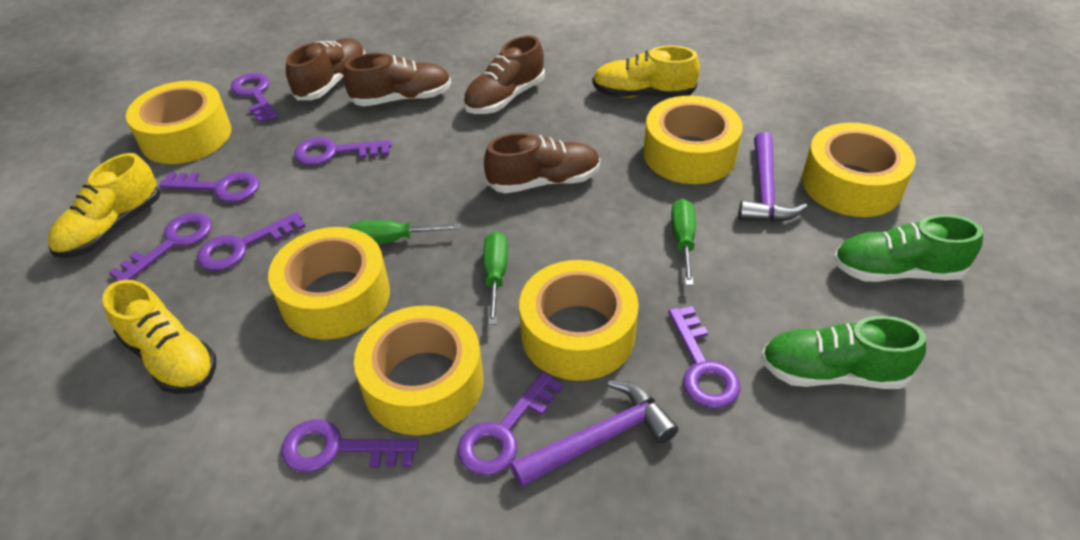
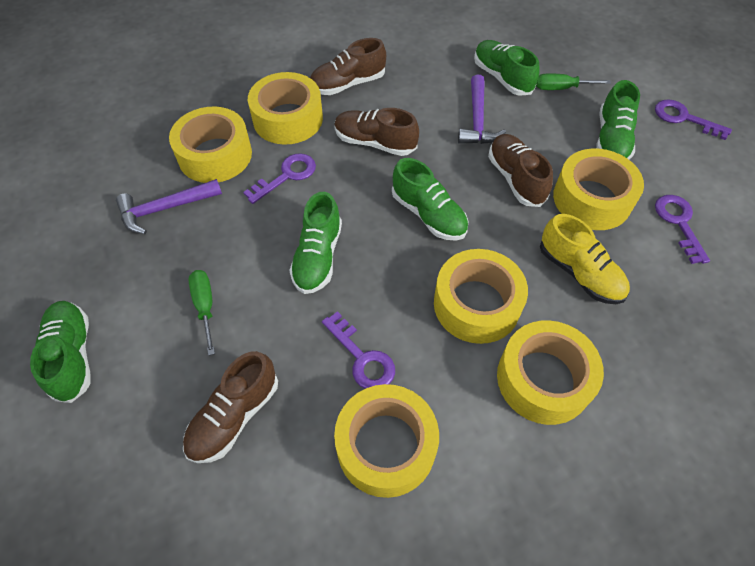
green screwdriver: 3 -> 2
green shoe: 2 -> 5
purple key: 8 -> 4
yellow shoe: 3 -> 1

